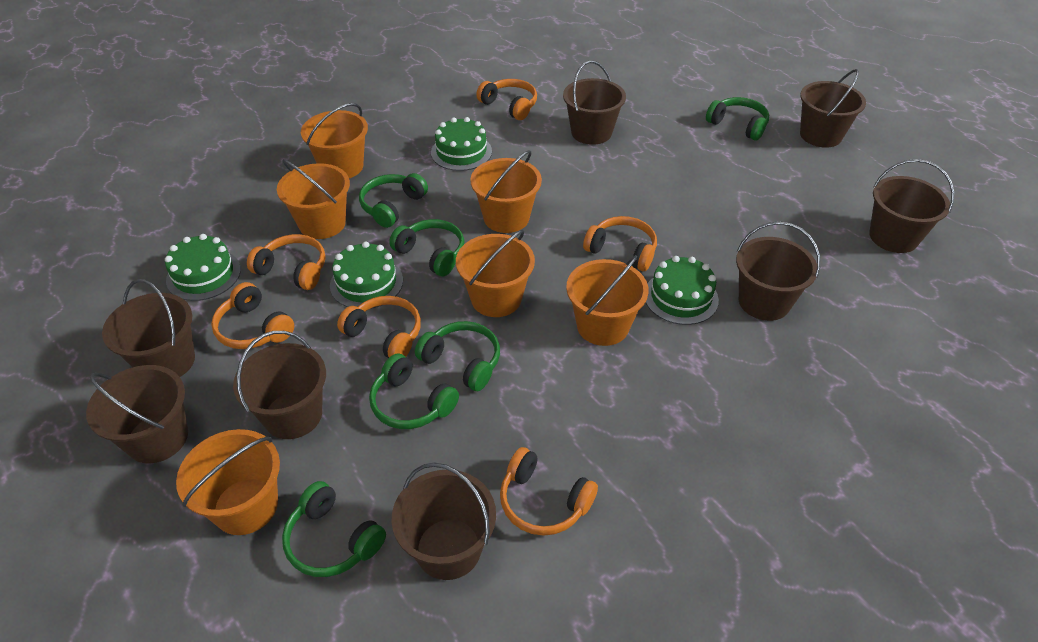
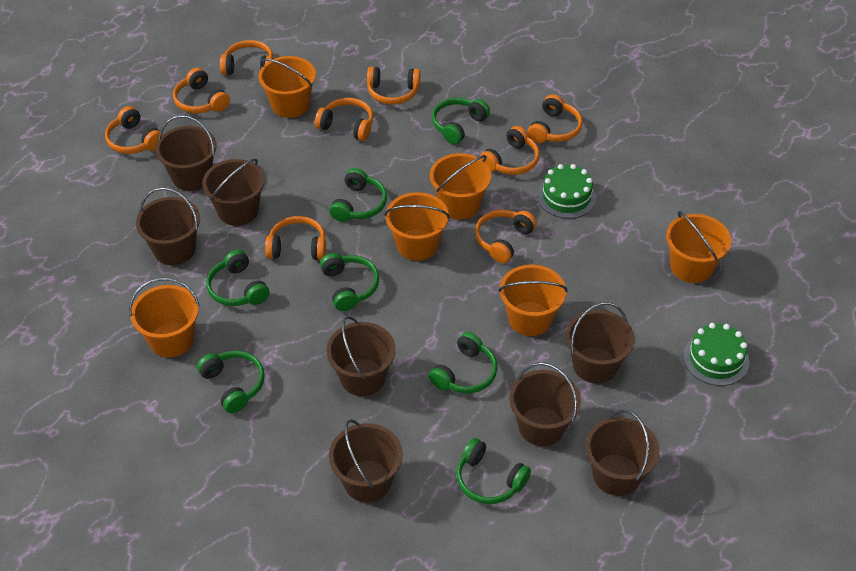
green cake: 4 -> 2
green headphones: 6 -> 7
orange headphones: 6 -> 9

